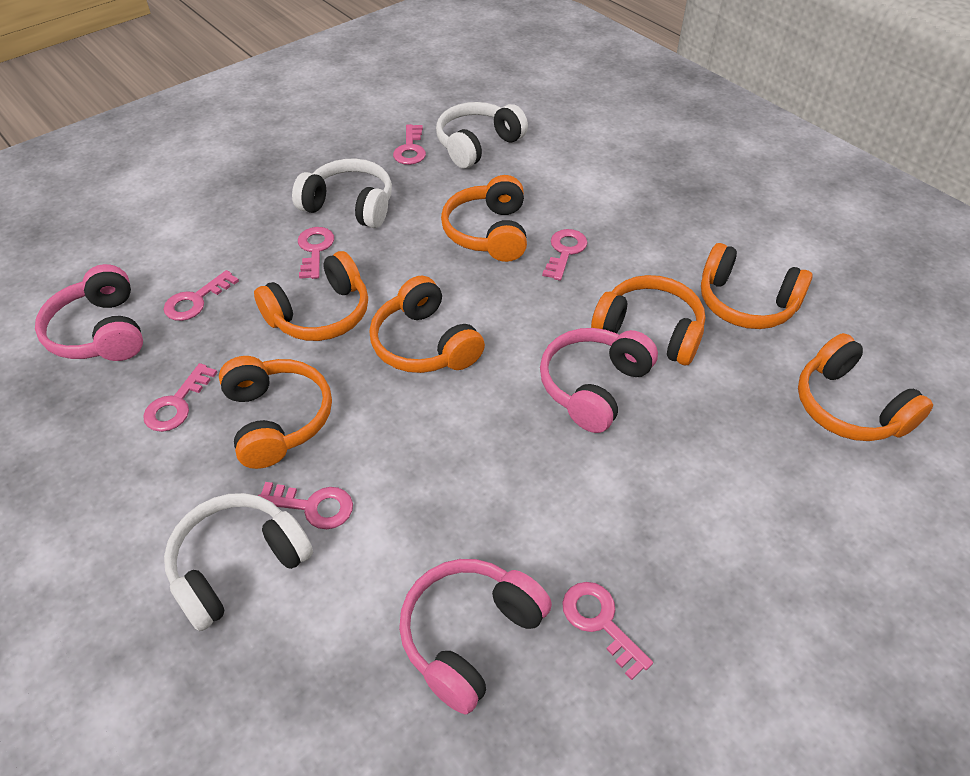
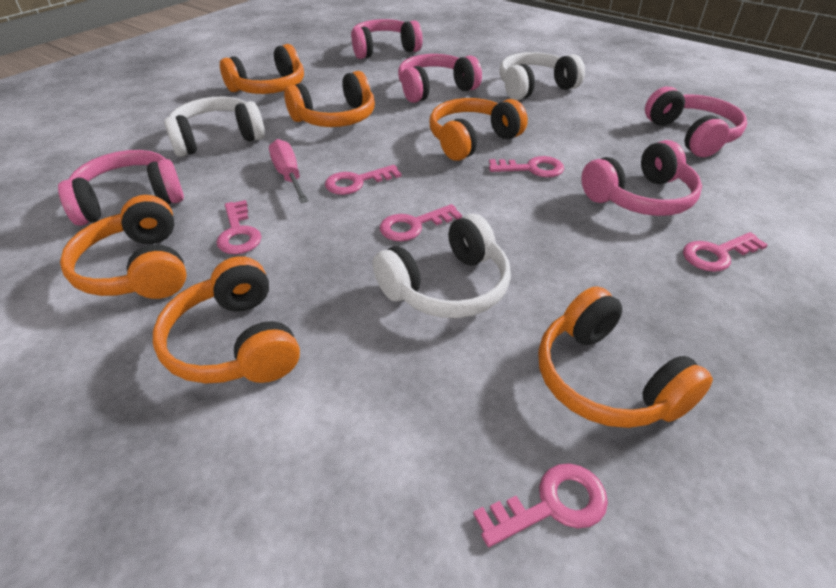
orange headphones: 7 -> 6
pink headphones: 3 -> 5
pink key: 7 -> 6
pink screwdriver: 0 -> 1

